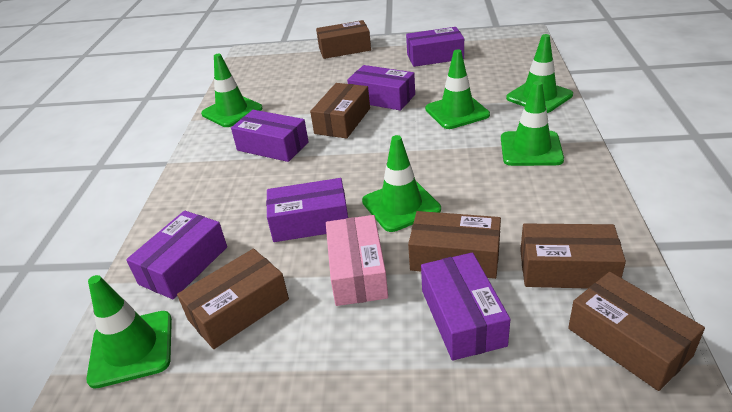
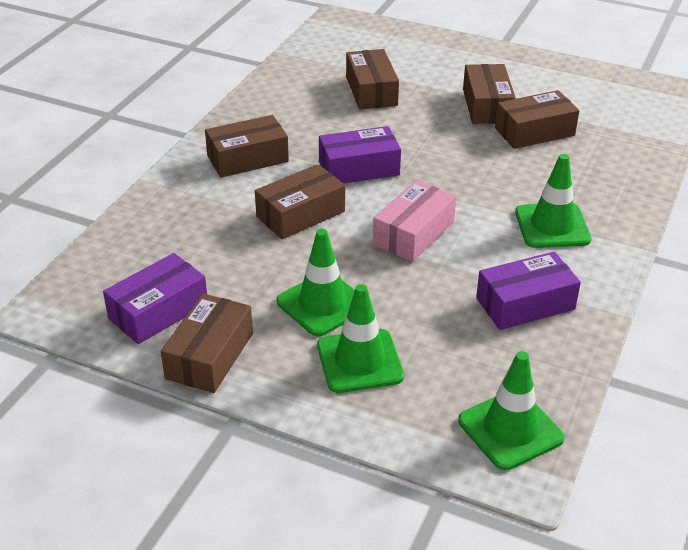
green traffic cone: 6 -> 4
purple box: 6 -> 3

